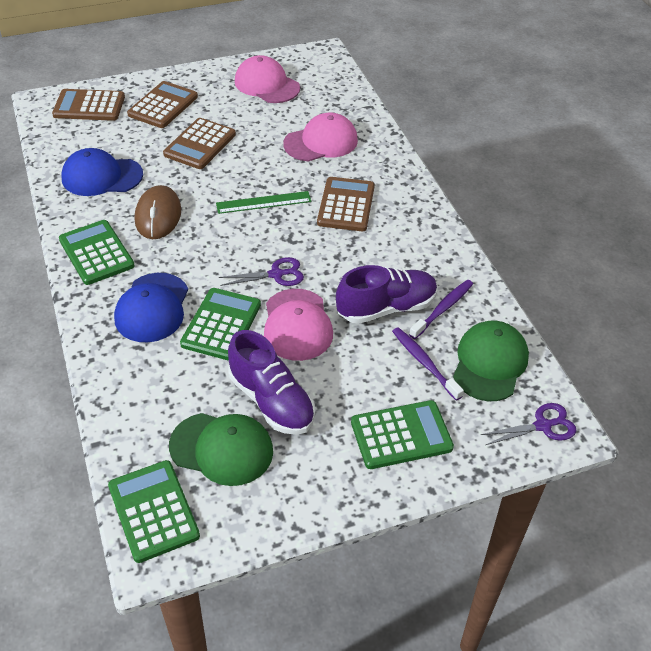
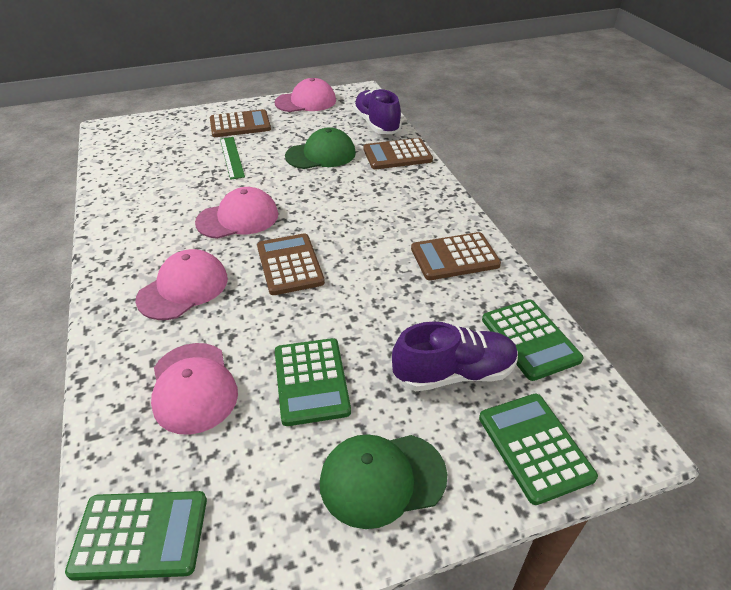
blue cap: 2 -> 0
brown mouse: 1 -> 0
pink cap: 3 -> 4
purple scissors: 2 -> 0
purple toothbrush: 2 -> 0

